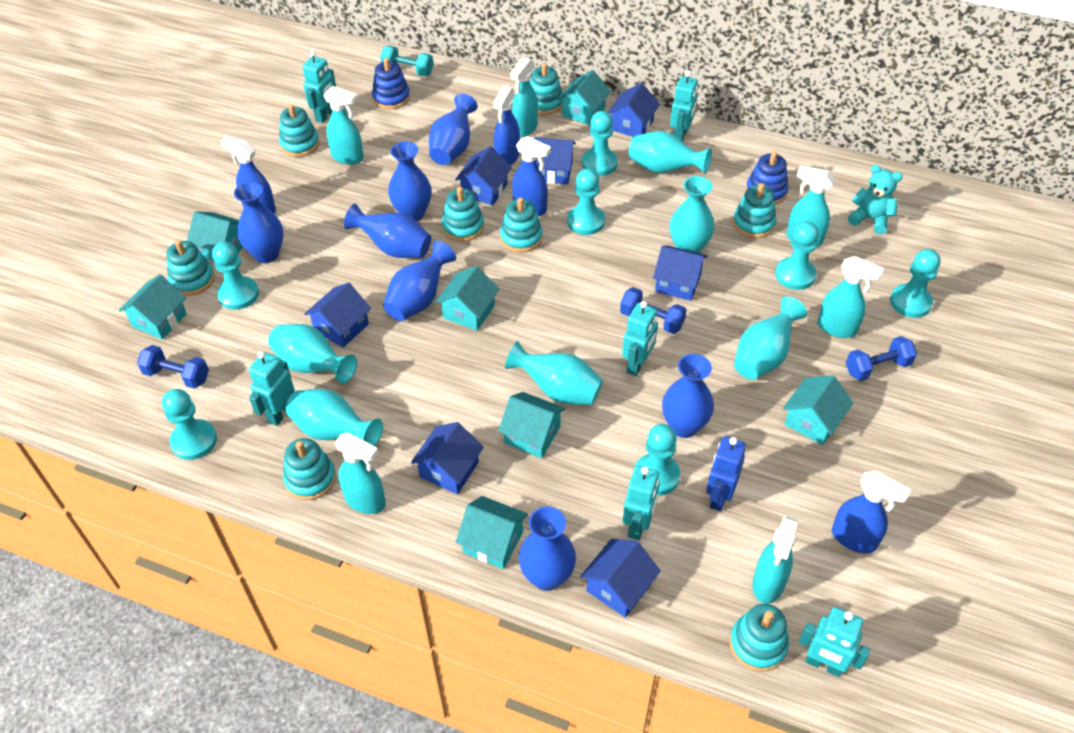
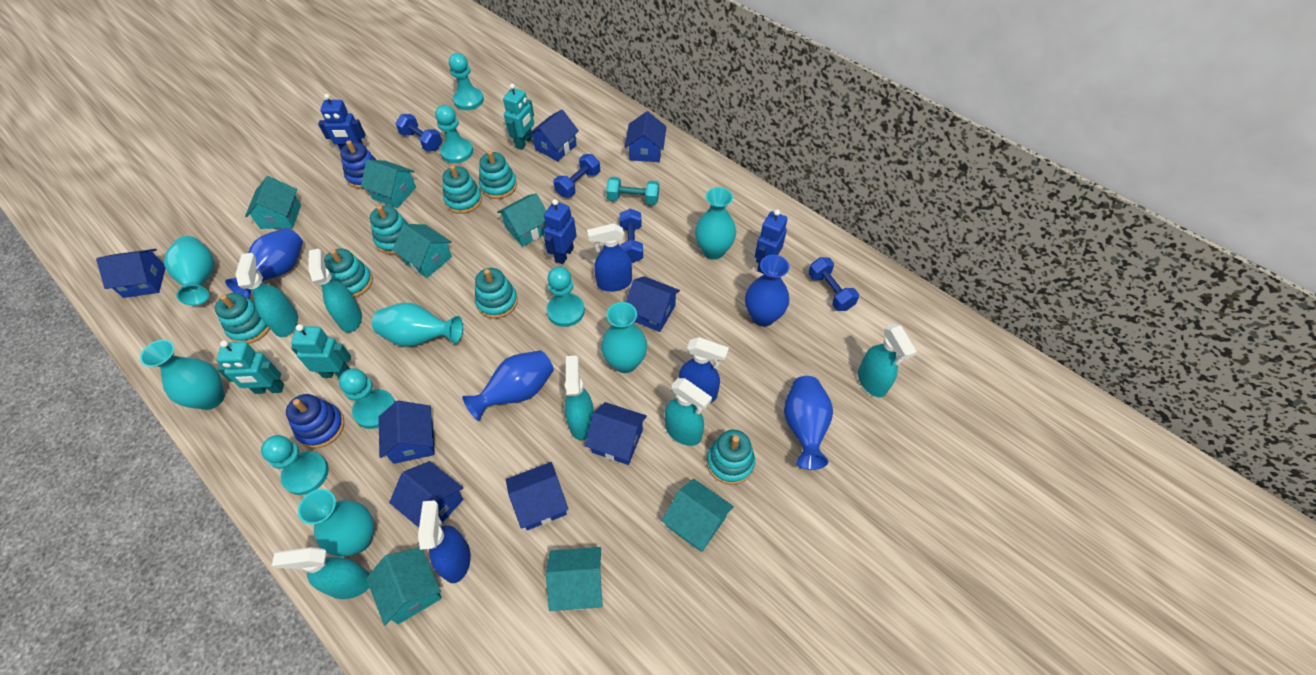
blue dumbbell: 3 -> 4
blue house: 7 -> 8
blue robot: 1 -> 3
blue spray bottle: 4 -> 3
blue vase: 7 -> 4
turquoise pawn: 7 -> 5
turquoise robot: 6 -> 3
turquoise stacking toy: 8 -> 7
turquoise teddy bear: 1 -> 0

